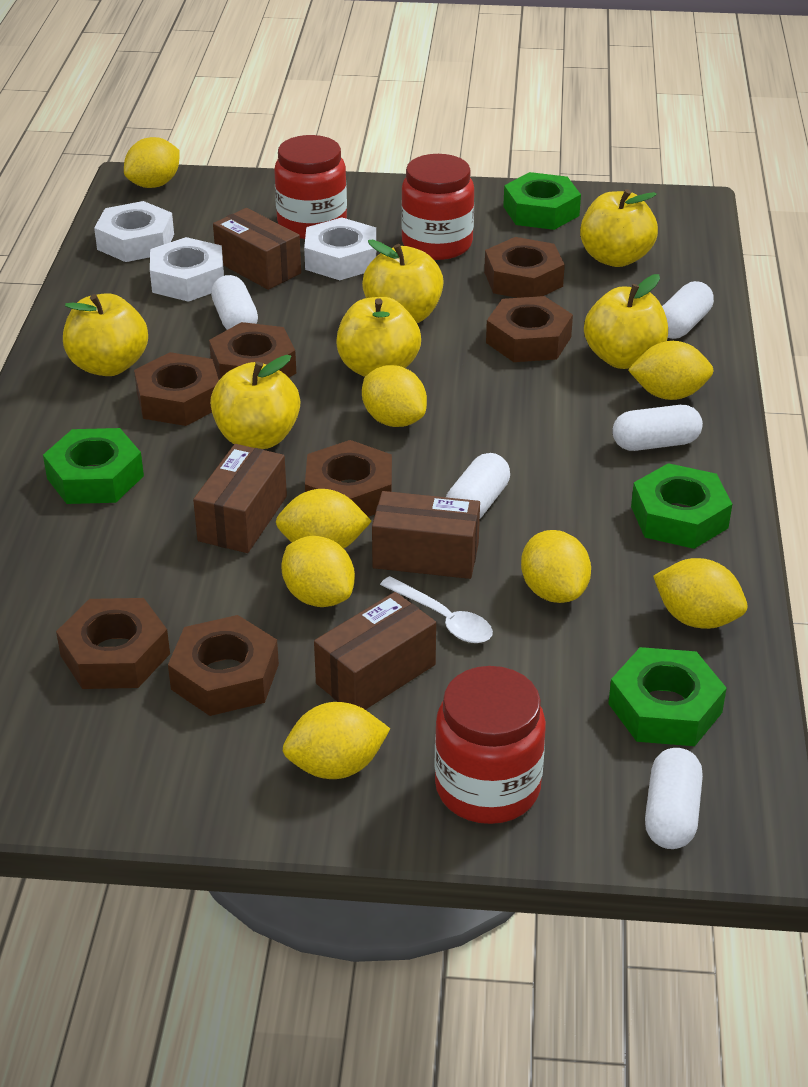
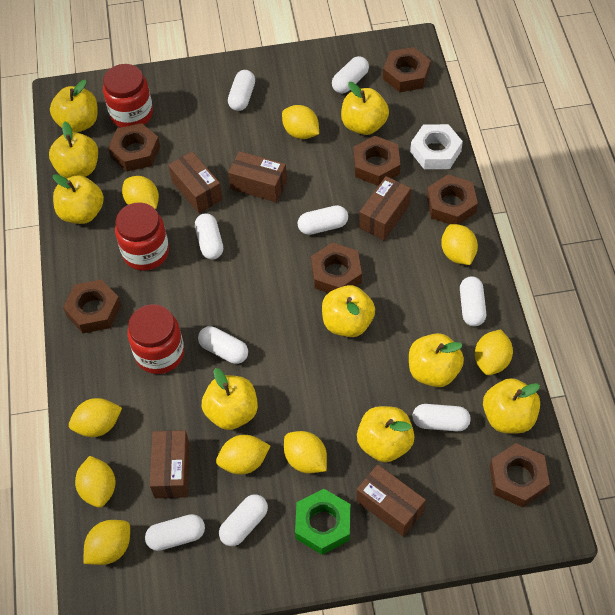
brown box: 4 -> 5
green nut: 4 -> 1
white capsule: 5 -> 9
white nut: 3 -> 1
white spoon: 1 -> 0
yellow apple: 6 -> 9
yellow lemon: 8 -> 9

